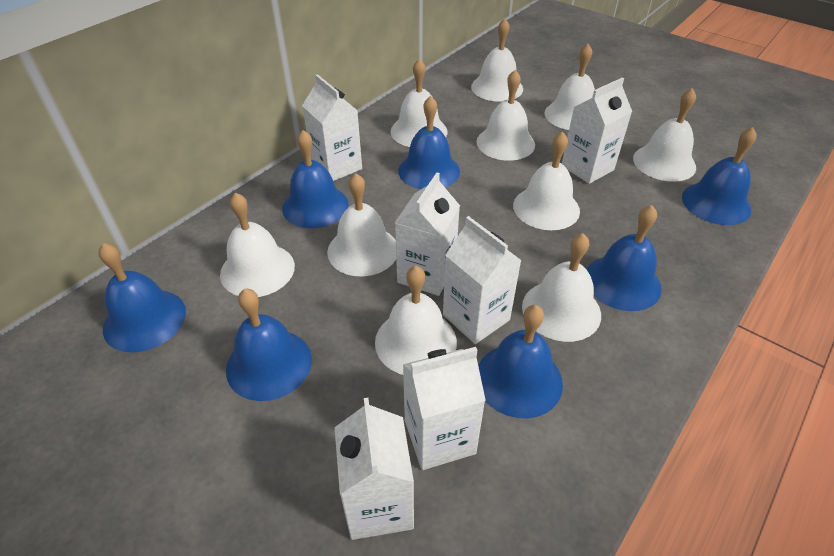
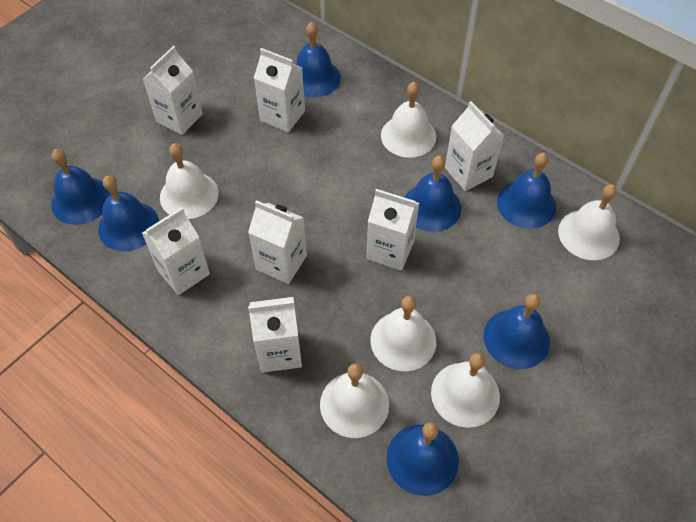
white bell: 10 -> 6
white carton: 6 -> 7

